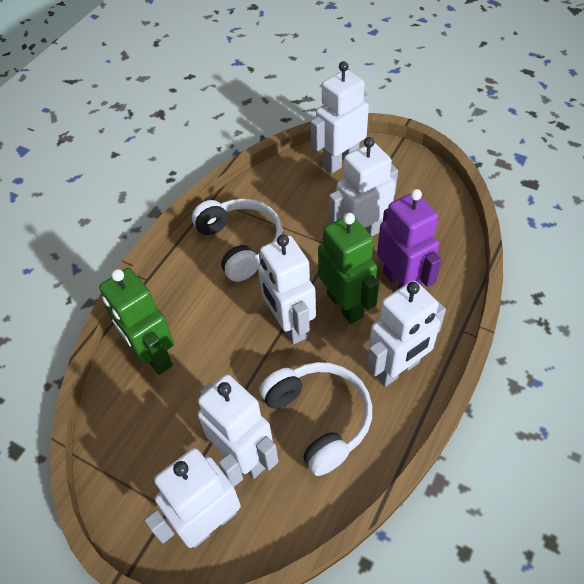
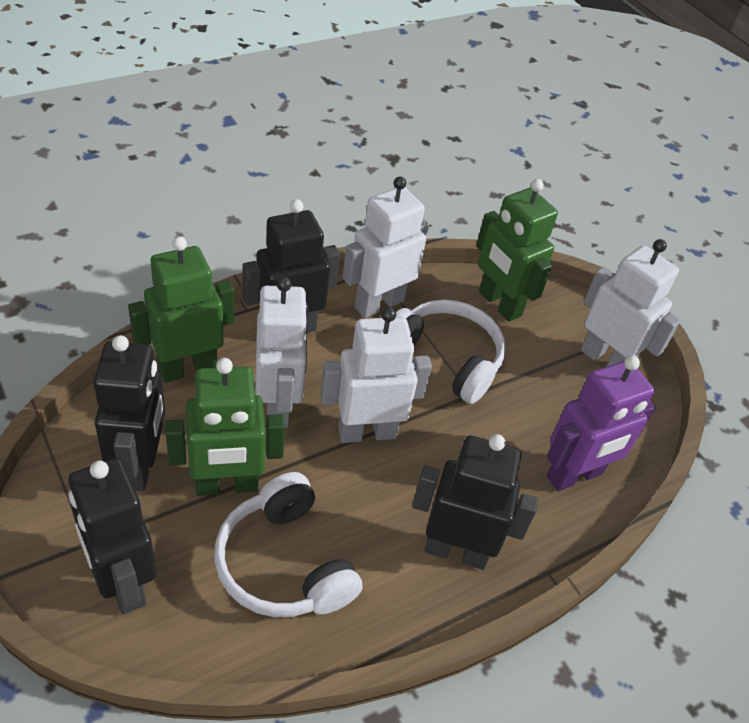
black robot: 0 -> 4
green robot: 2 -> 3
white robot: 6 -> 4

